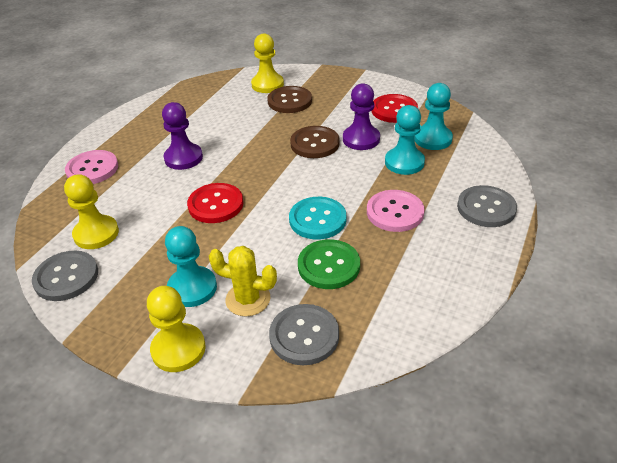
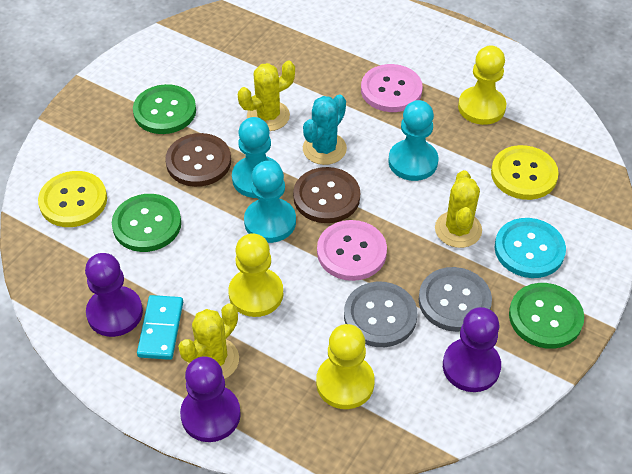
green button: 1 -> 3
grey button: 3 -> 2
purple pawn: 2 -> 3
red button: 2 -> 0
turquoise cactus: 0 -> 1
turquoise domino: 0 -> 1
yellow button: 0 -> 2
yellow cactus: 1 -> 3

